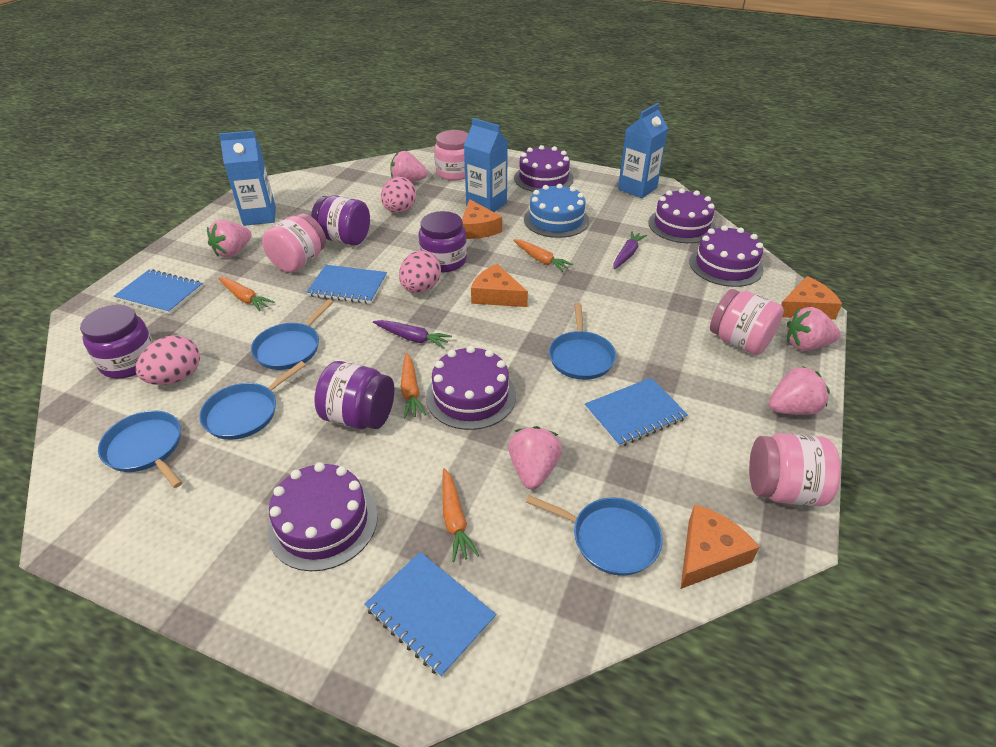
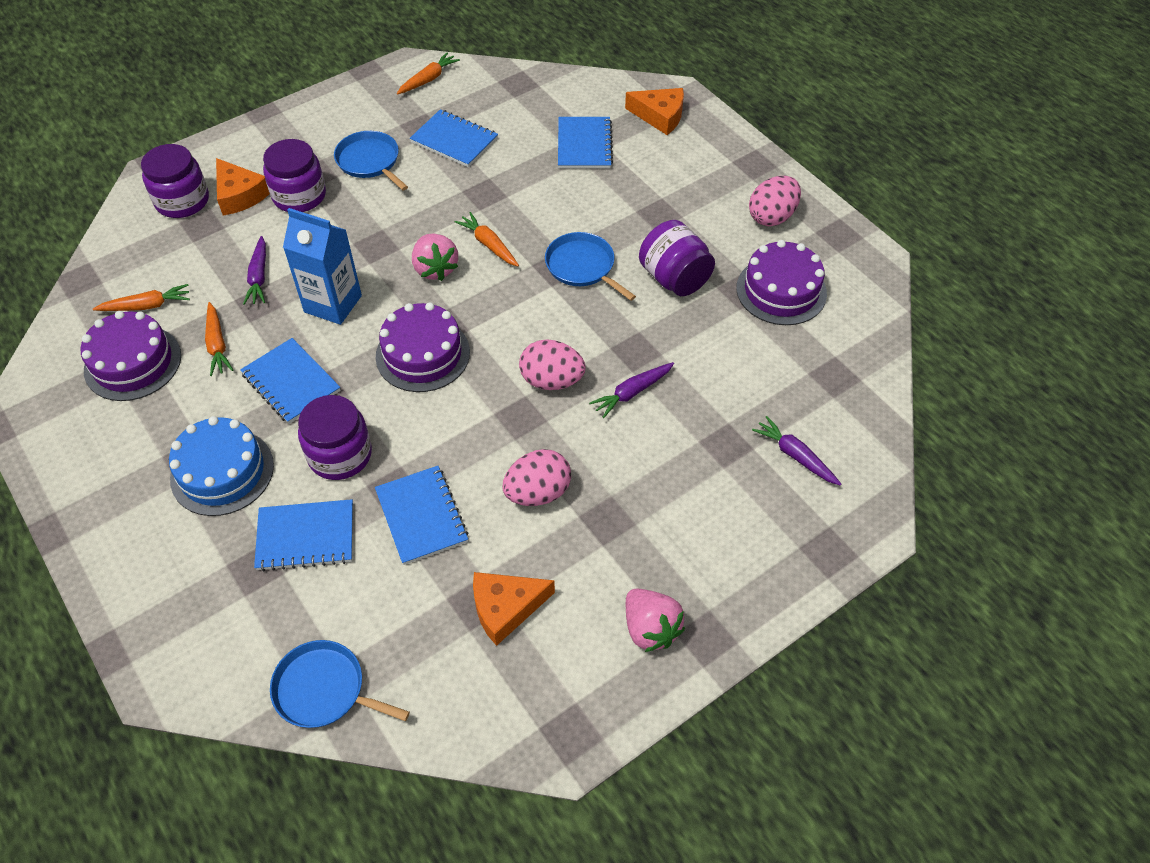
blue carton: 3 -> 1
blue notebook: 4 -> 5
blue pan: 5 -> 3
orange cheese: 4 -> 3
pink jar: 4 -> 0
pink strawberry: 5 -> 2
purple cake: 5 -> 3
purple carrot: 2 -> 3

